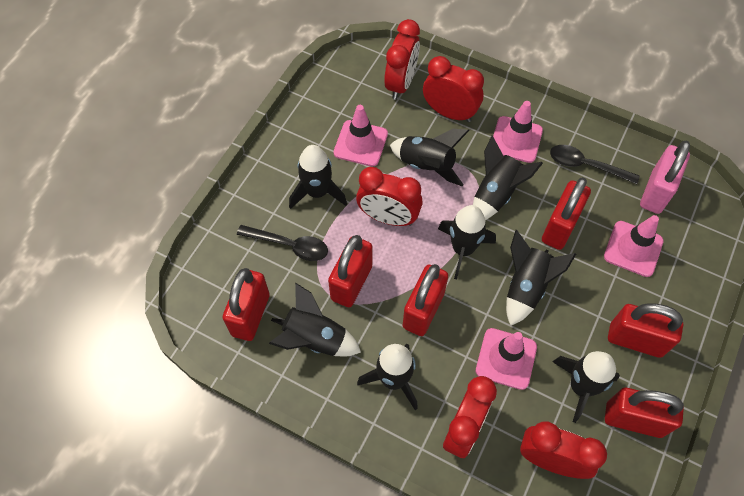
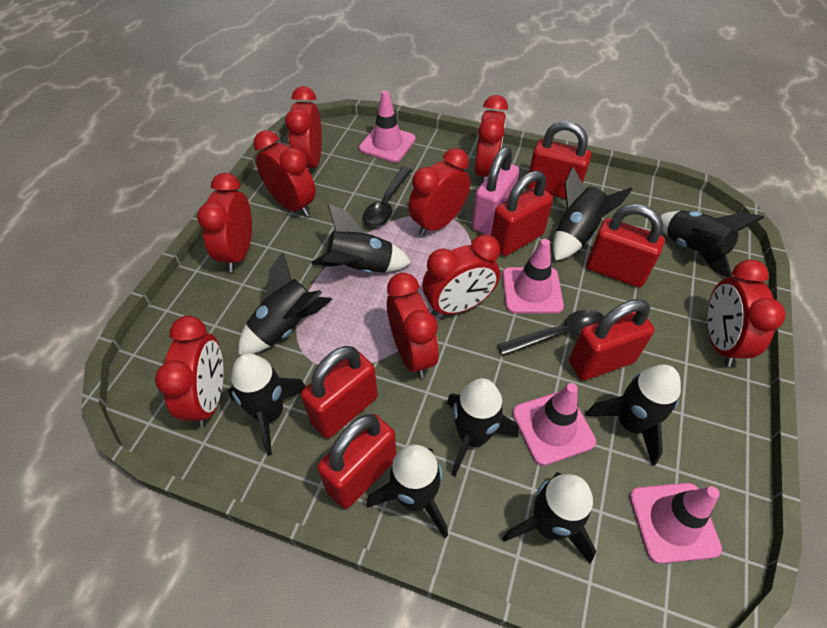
black rocket: 8 -> 9
red clock: 5 -> 9

